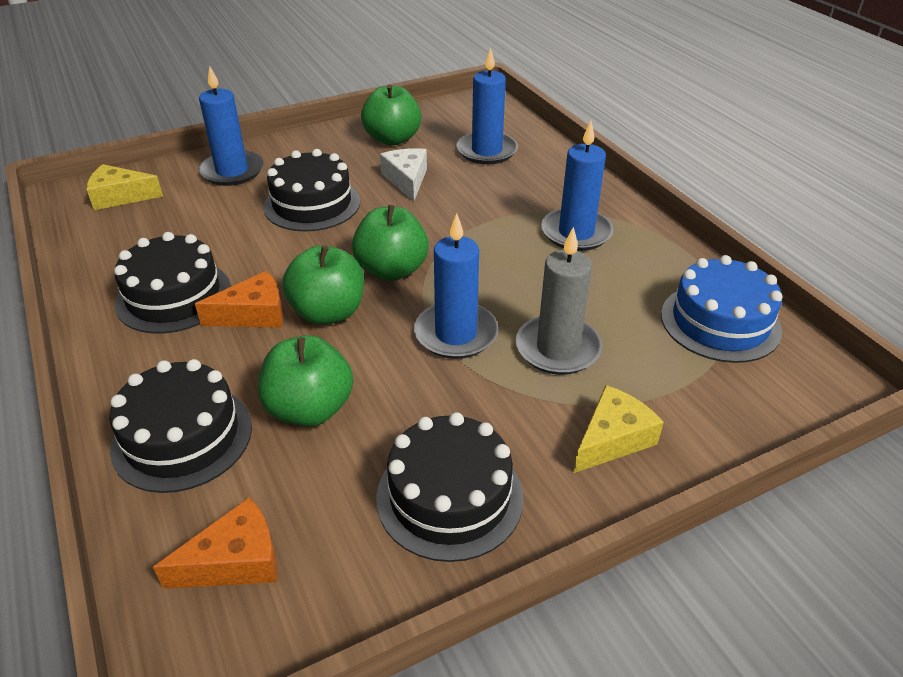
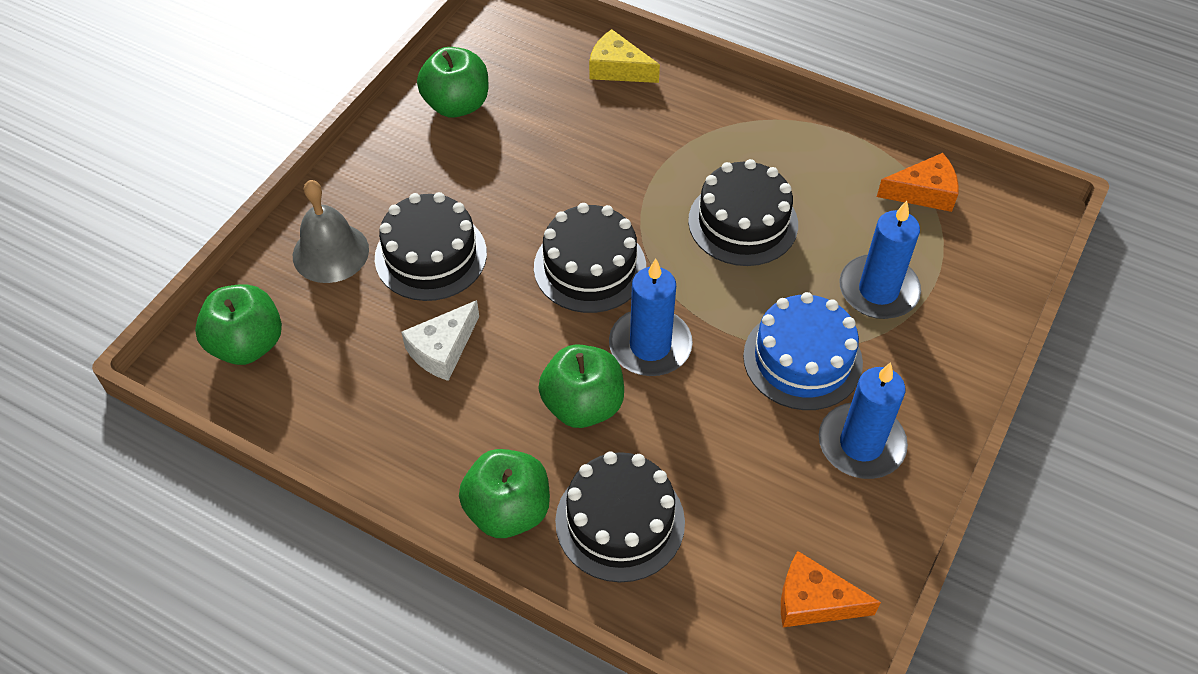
blue candle: 4 -> 3
grey bell: 0 -> 1
grey candle: 1 -> 0
yellow cheese: 2 -> 1

